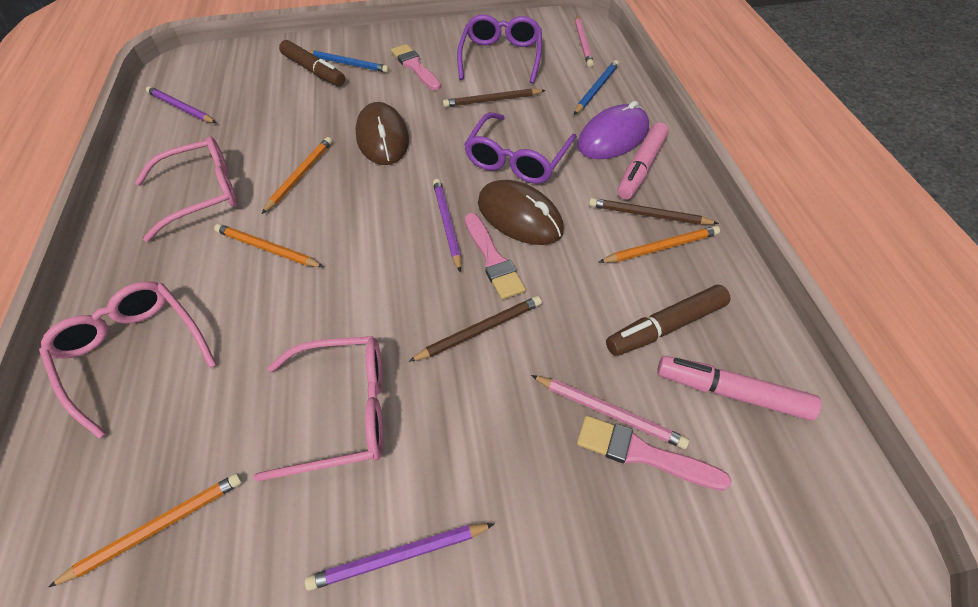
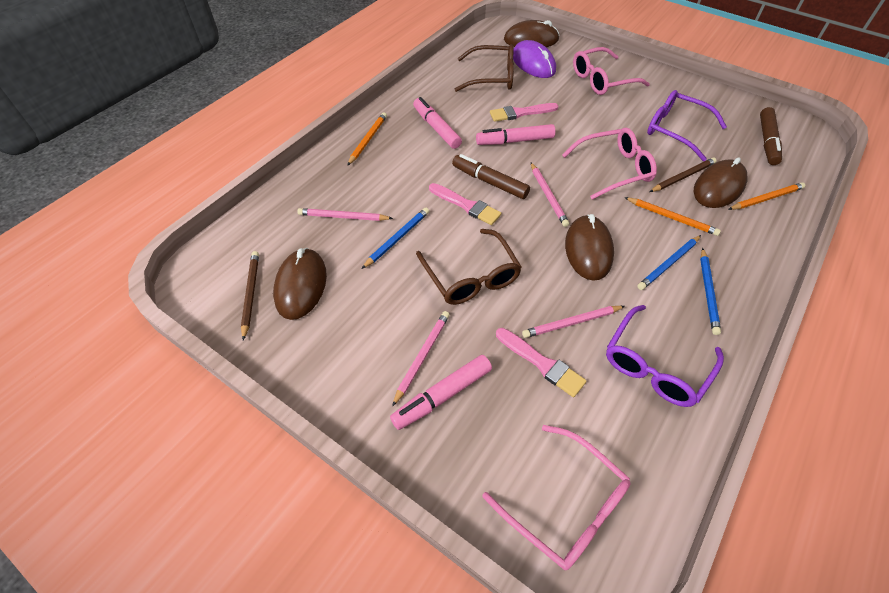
blue pencil: 2 -> 3
brown glasses: 0 -> 2
brown mouse: 2 -> 4
brown pencil: 3 -> 2
orange pencil: 4 -> 3
pink marker: 2 -> 3
pink pencil: 2 -> 4
purple pencil: 3 -> 0

